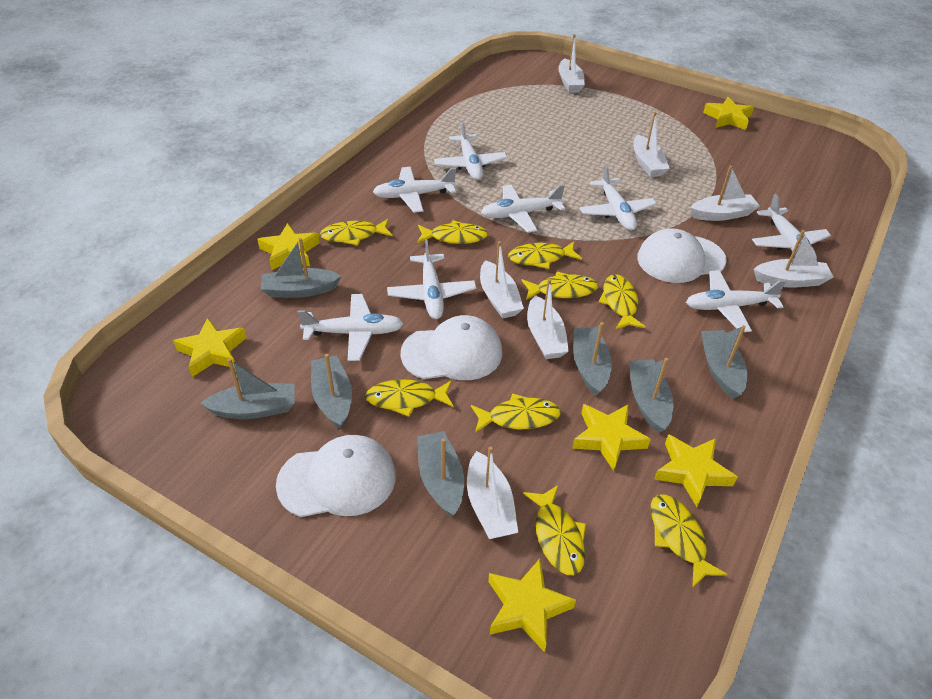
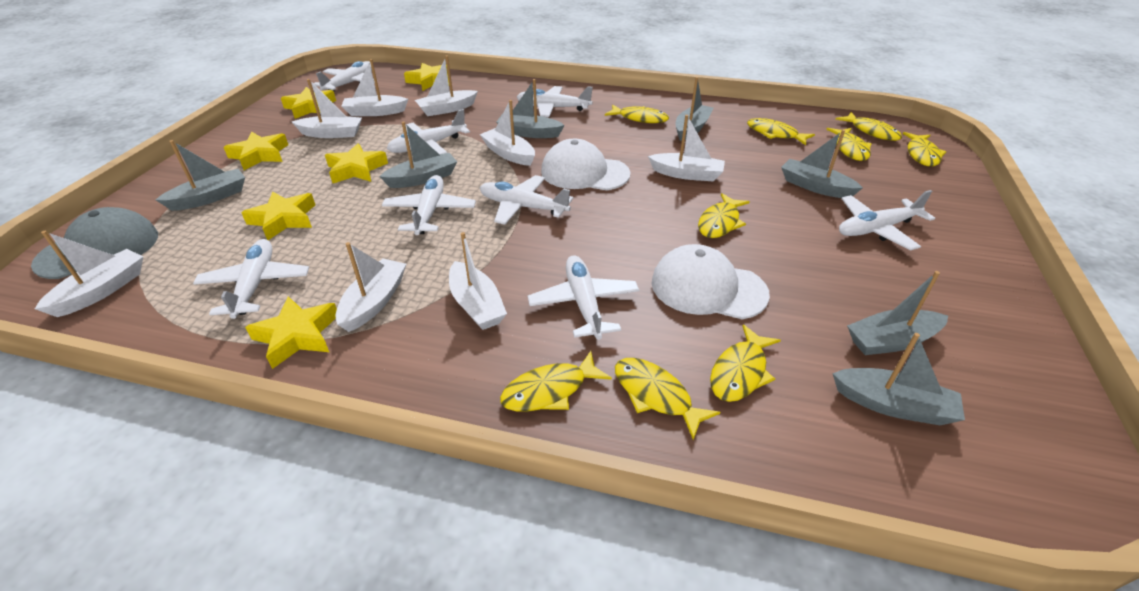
grey cap: 0 -> 1
white boat: 7 -> 8
white cap: 3 -> 2

